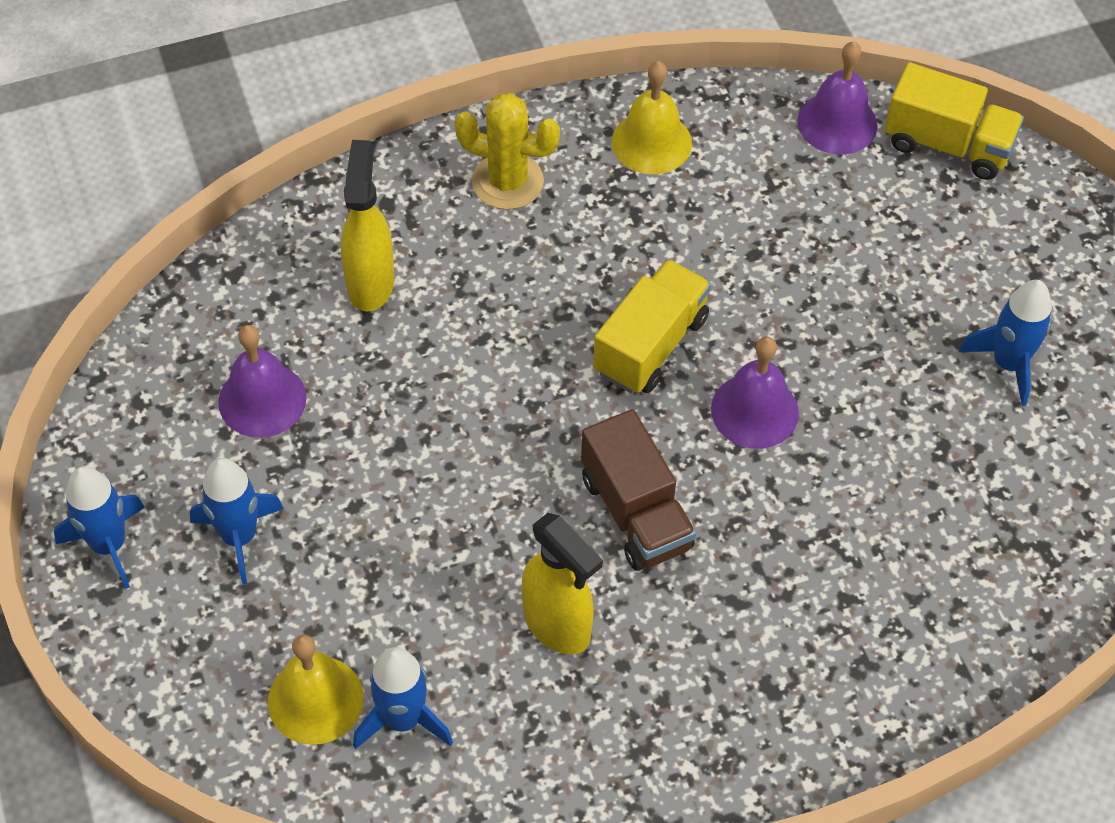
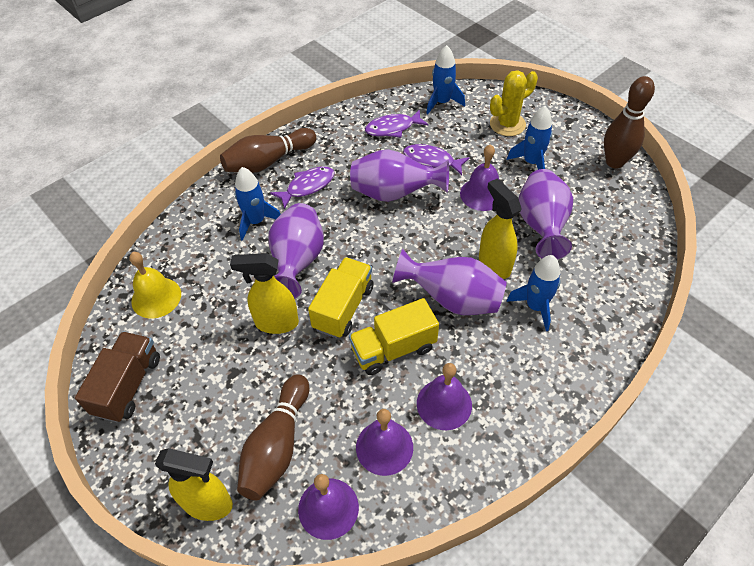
brown bowling pin: 0 -> 3
purple bell: 3 -> 4
purple fish: 0 -> 3
purple vase: 0 -> 4
yellow bell: 2 -> 1
yellow spray bottle: 2 -> 3

